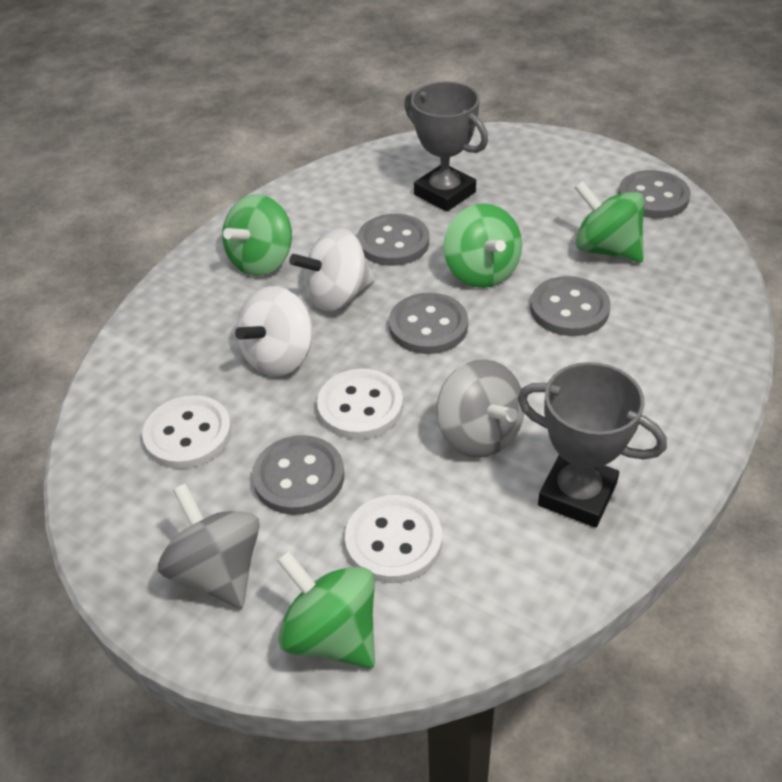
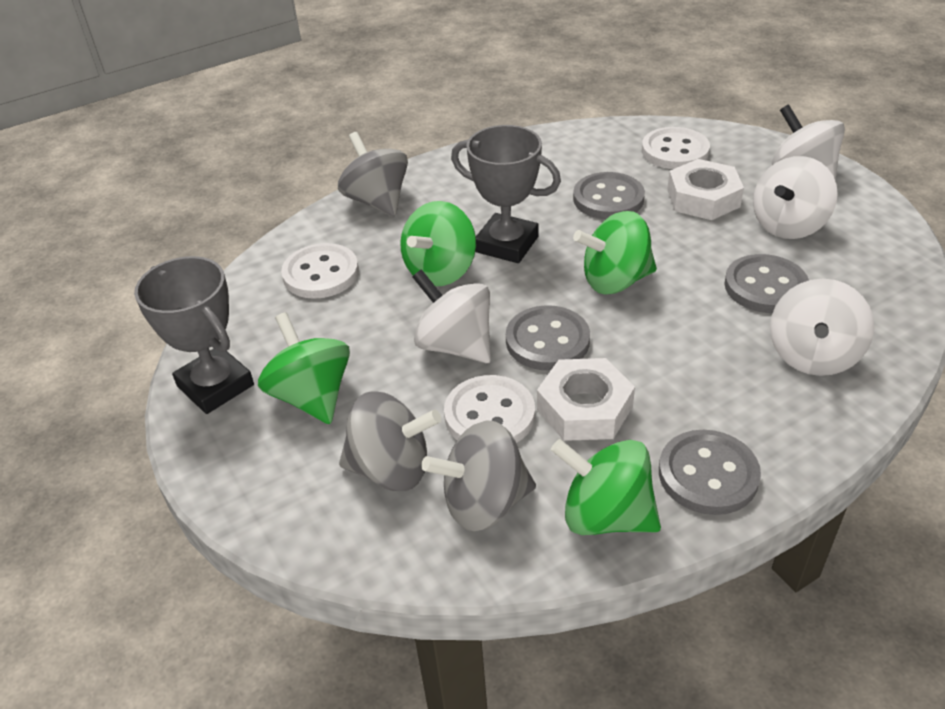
grey button: 5 -> 4
grey spinning top: 2 -> 3
white nut: 0 -> 2
white spinning top: 2 -> 4

